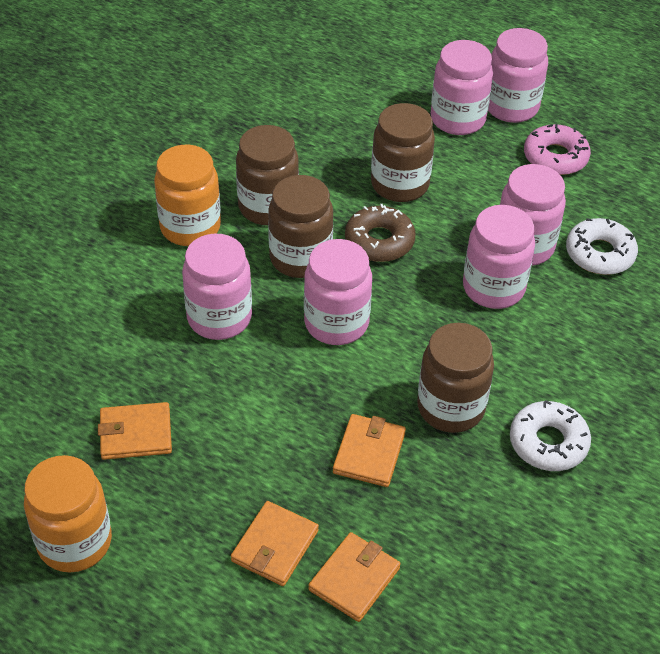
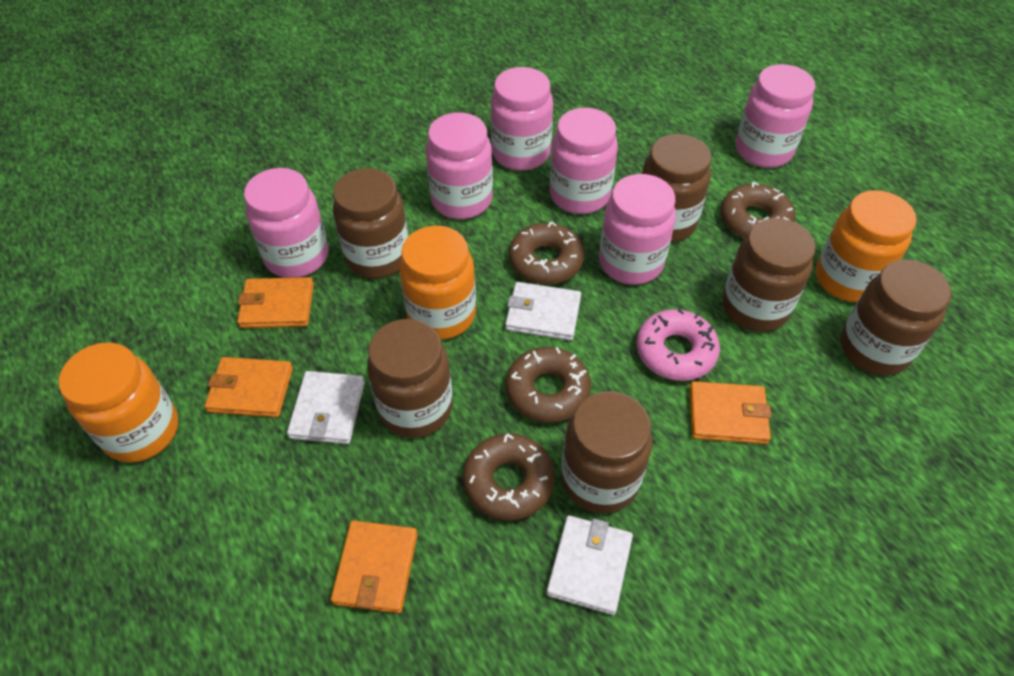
brown donut: 1 -> 4
brown jar: 4 -> 6
orange jar: 2 -> 3
white donut: 2 -> 0
white wallet: 0 -> 3

